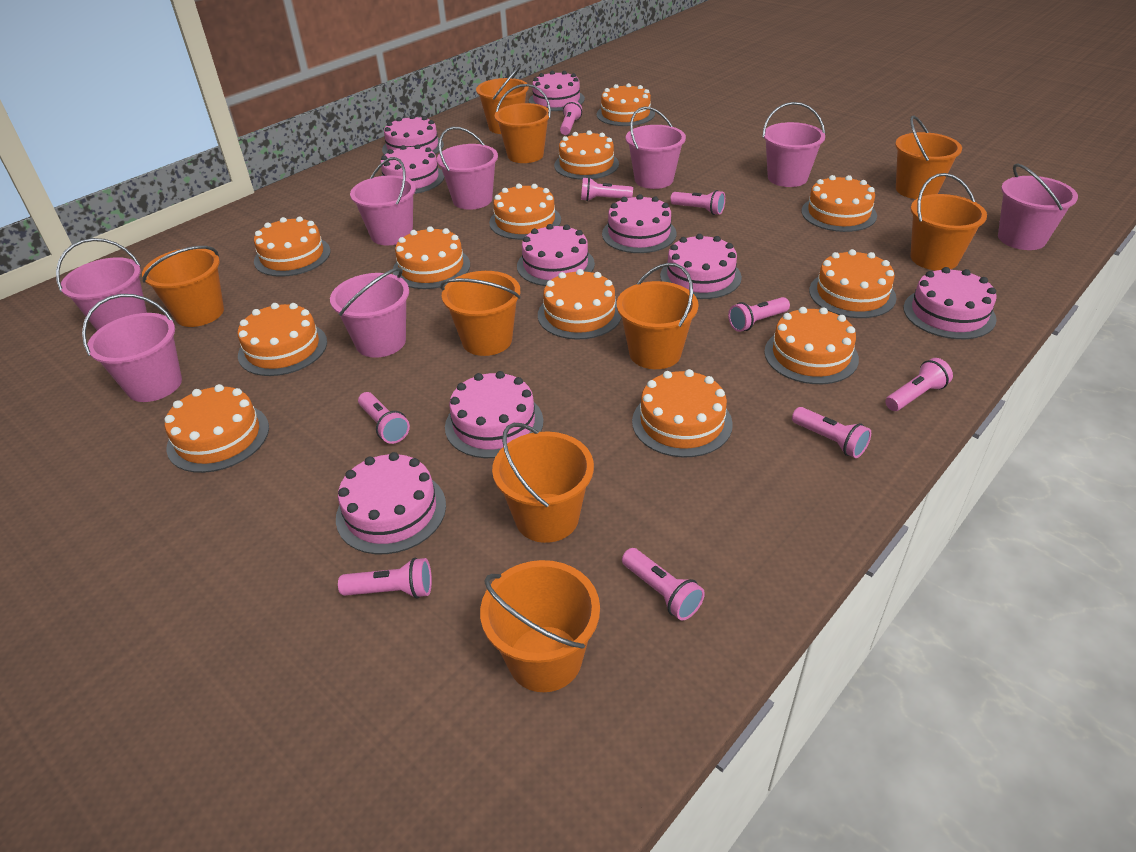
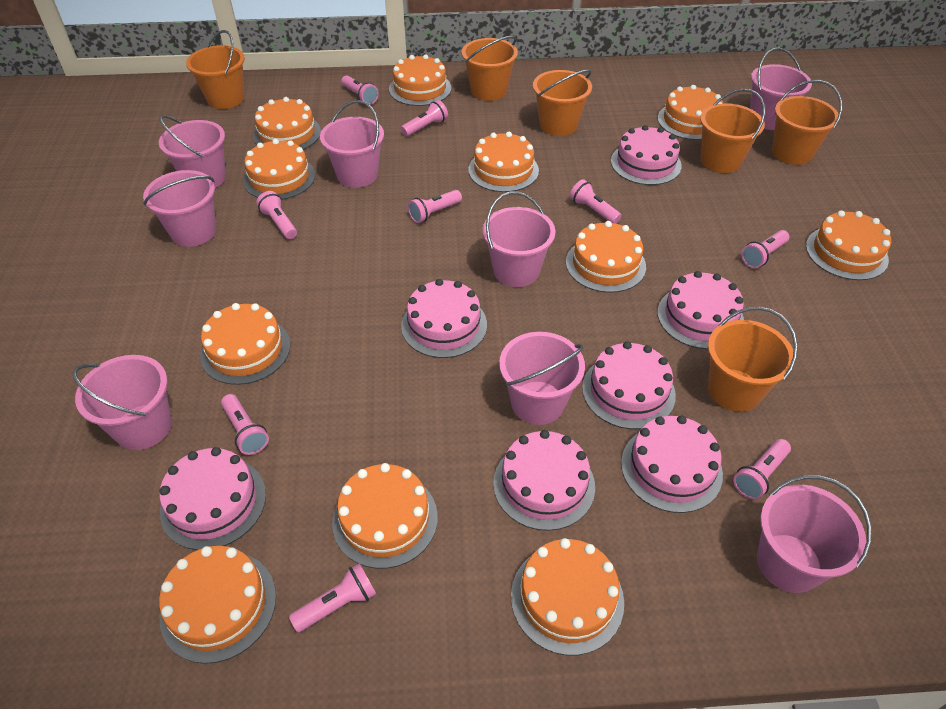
orange bucket: 9 -> 6
orange cake: 12 -> 11
pink cake: 9 -> 7

